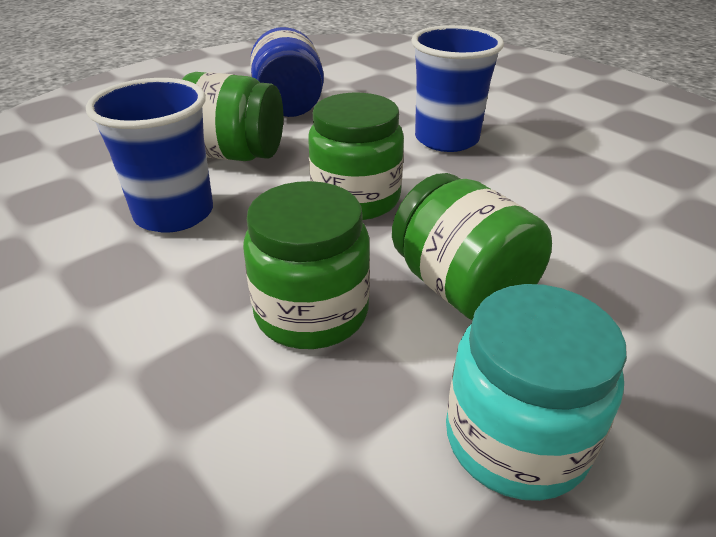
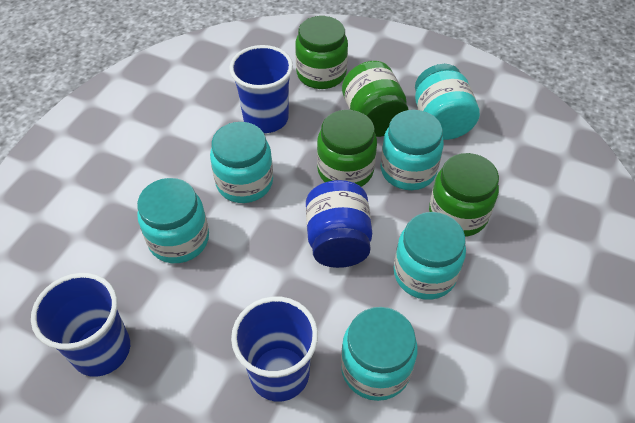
blue cup: 2 -> 3
turquoise jar: 1 -> 6

